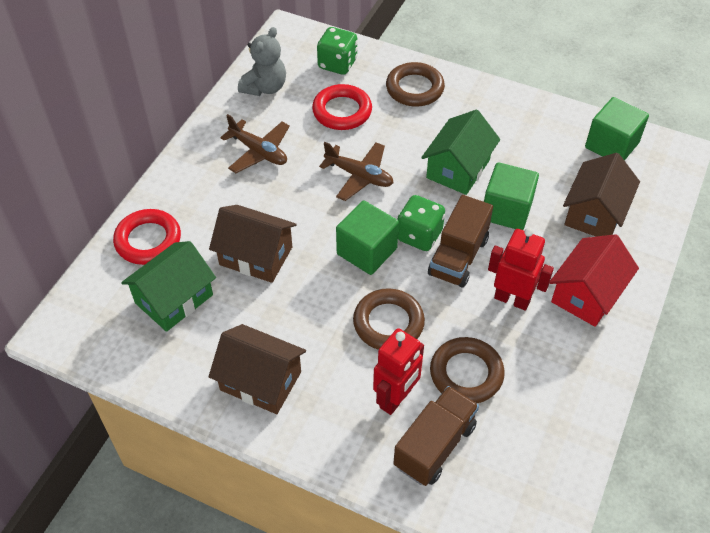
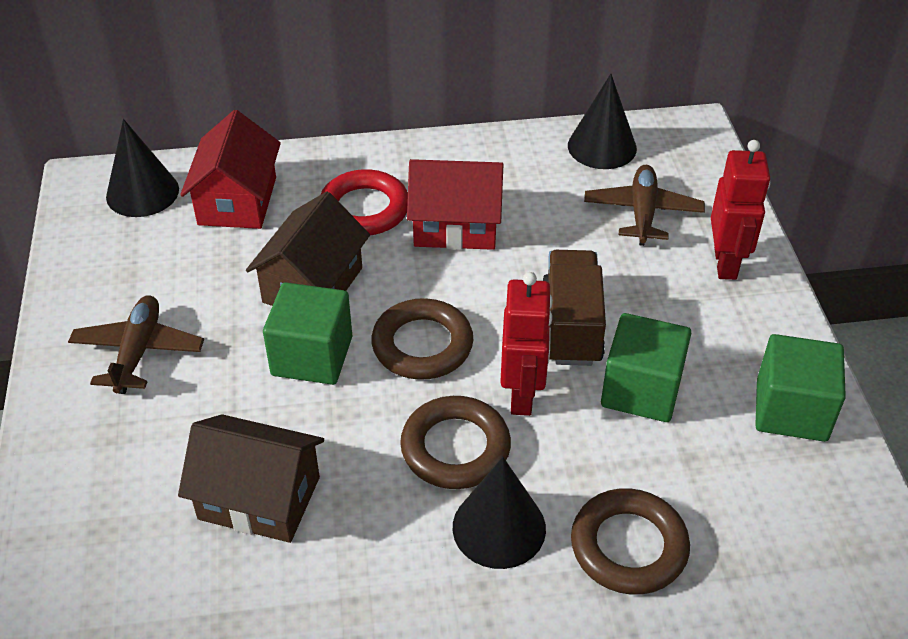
black cone: 0 -> 3
brown house: 3 -> 2
brown truck: 2 -> 1
green dice: 2 -> 0
green house: 2 -> 0
grey teddy bear: 1 -> 0
red house: 1 -> 2
red ring: 2 -> 1

